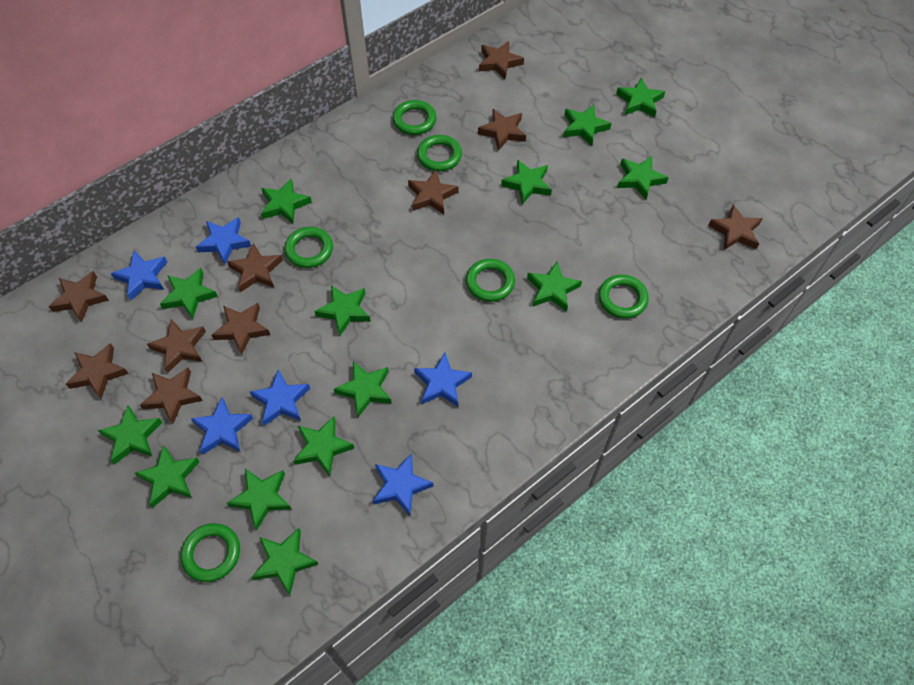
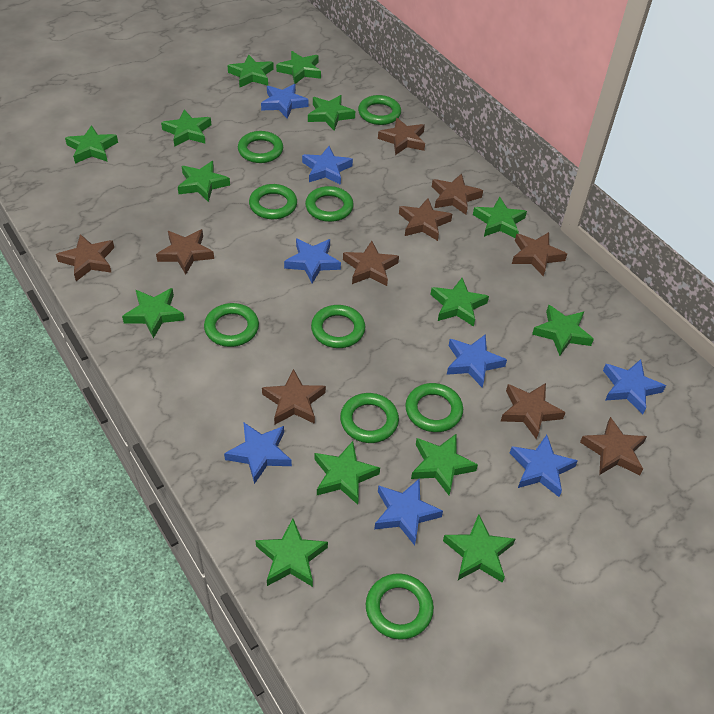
blue star: 6 -> 8
green ring: 6 -> 9

